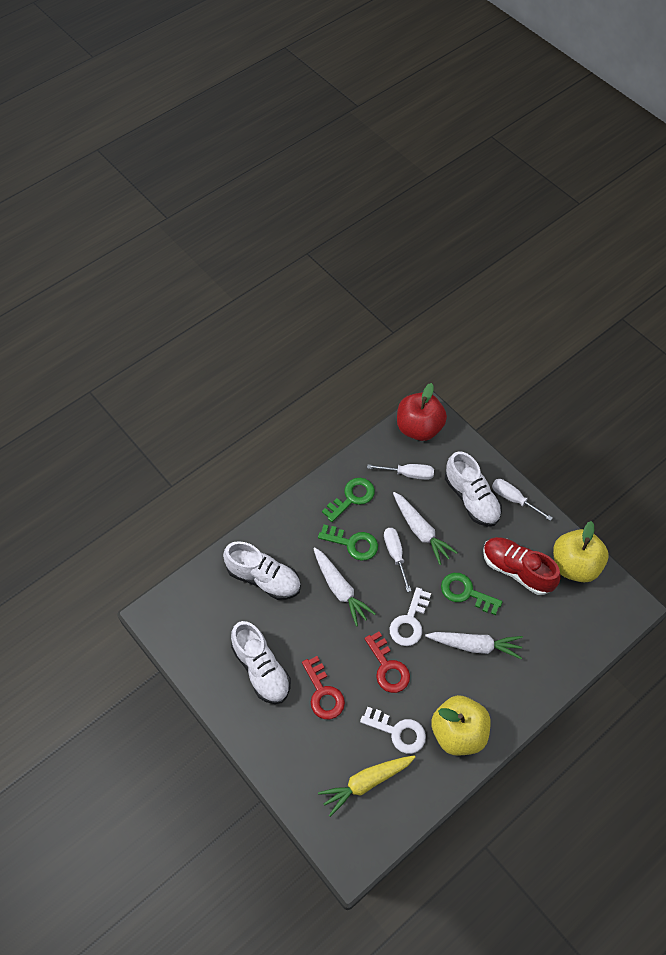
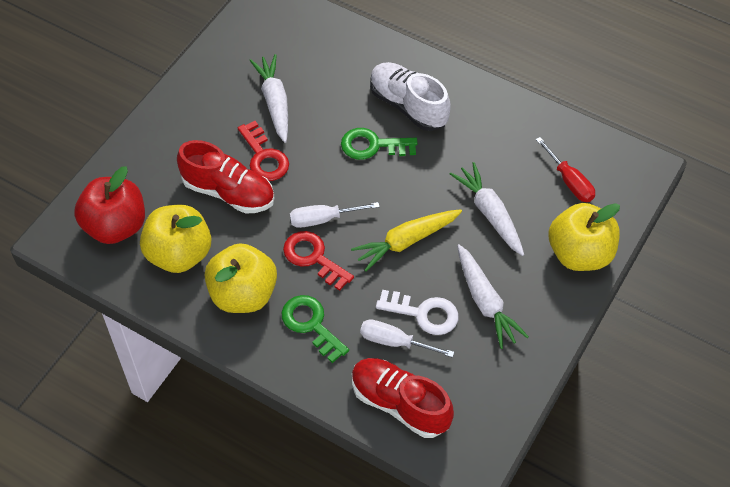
green key: 3 -> 2
red screwdriver: 0 -> 1
red shoe: 1 -> 2
white key: 2 -> 1
white screwdriver: 3 -> 2
white shoe: 3 -> 1
yellow apple: 2 -> 3

